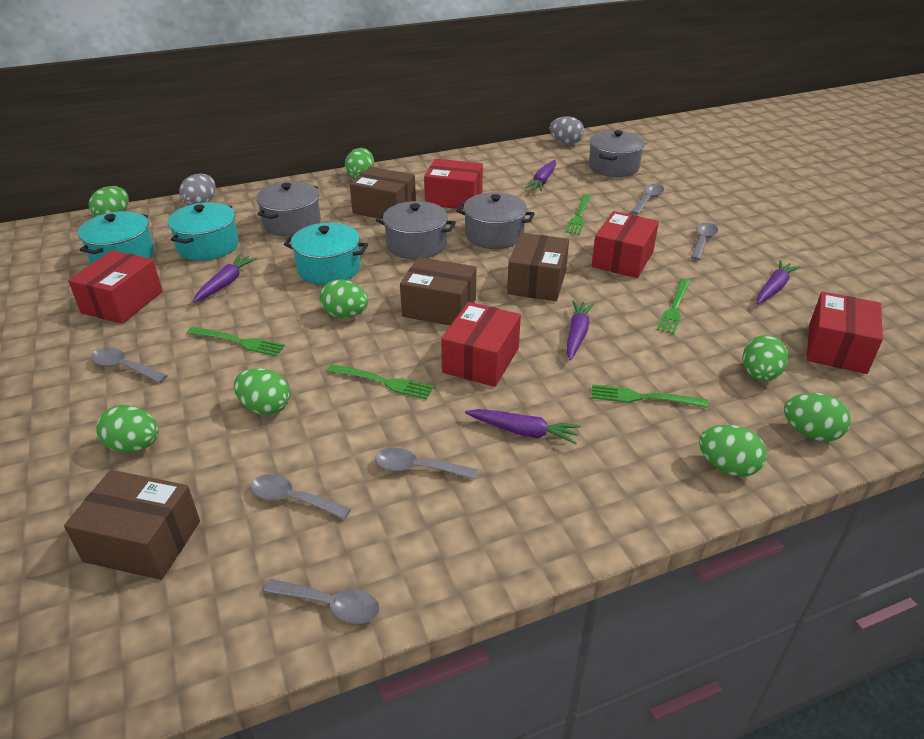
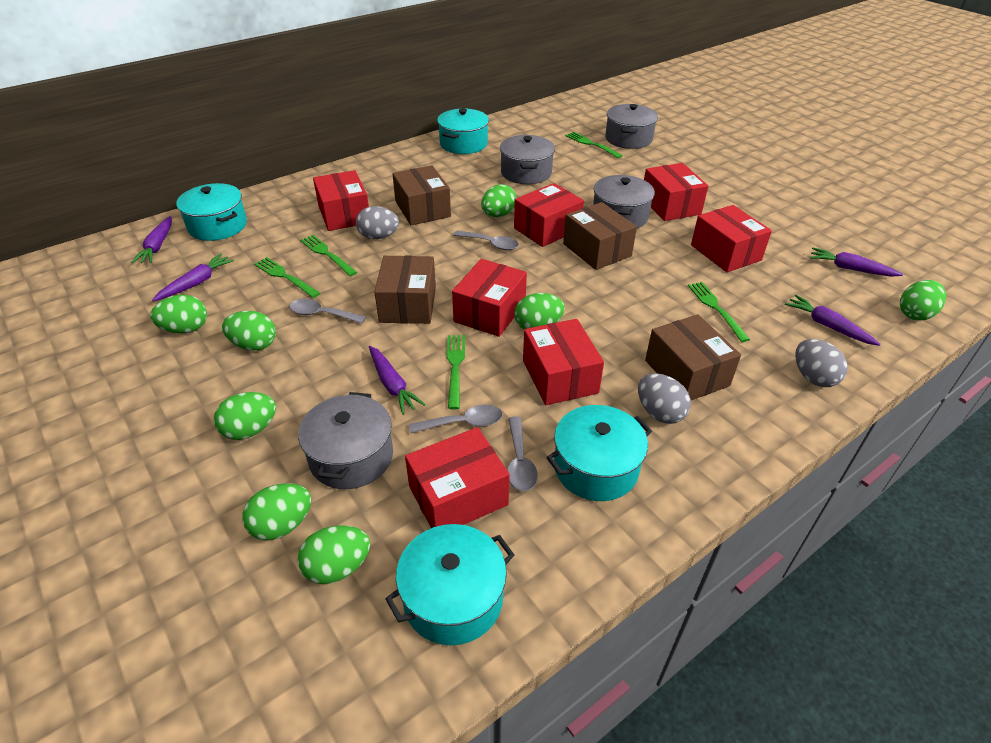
grey egg: 2 -> 3
grey spoon: 6 -> 4
red box: 5 -> 7
turquoise pot: 3 -> 4

